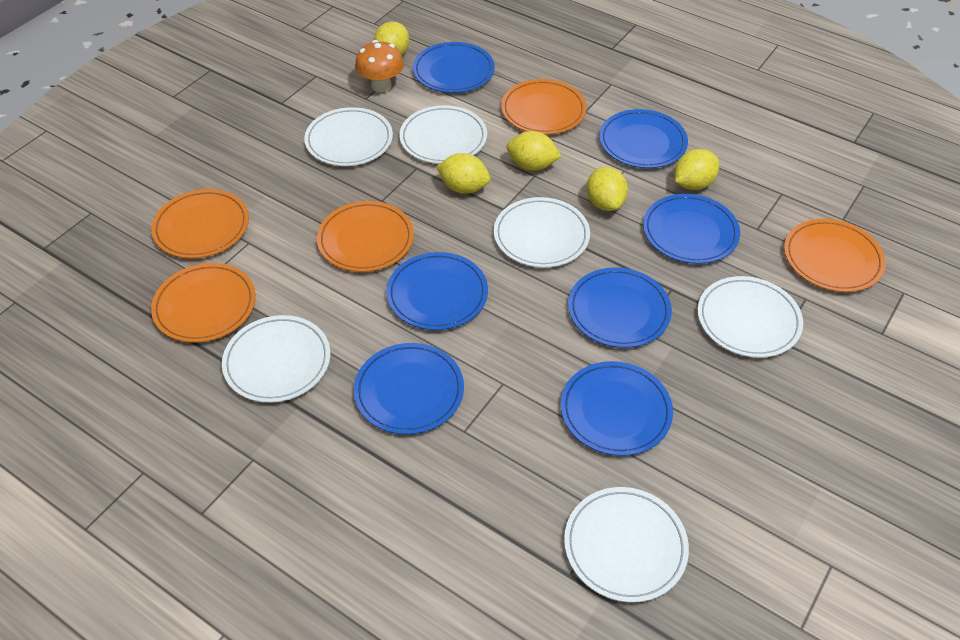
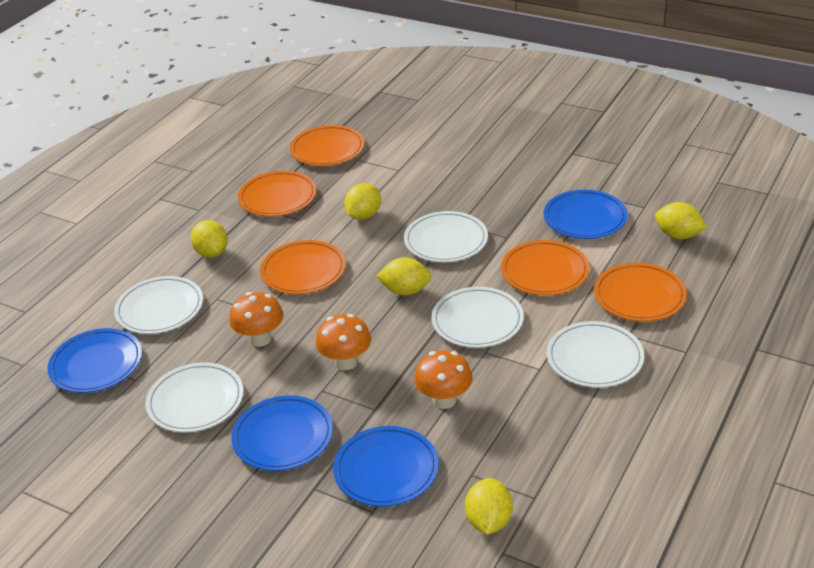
blue plate: 7 -> 4
orange mushroom: 1 -> 3
white plate: 6 -> 5

